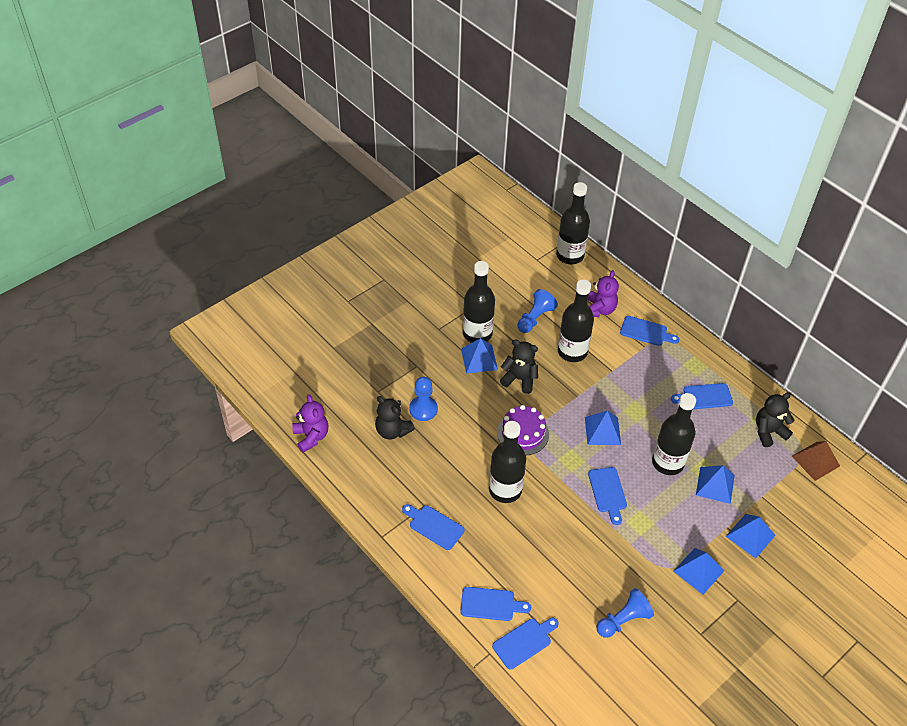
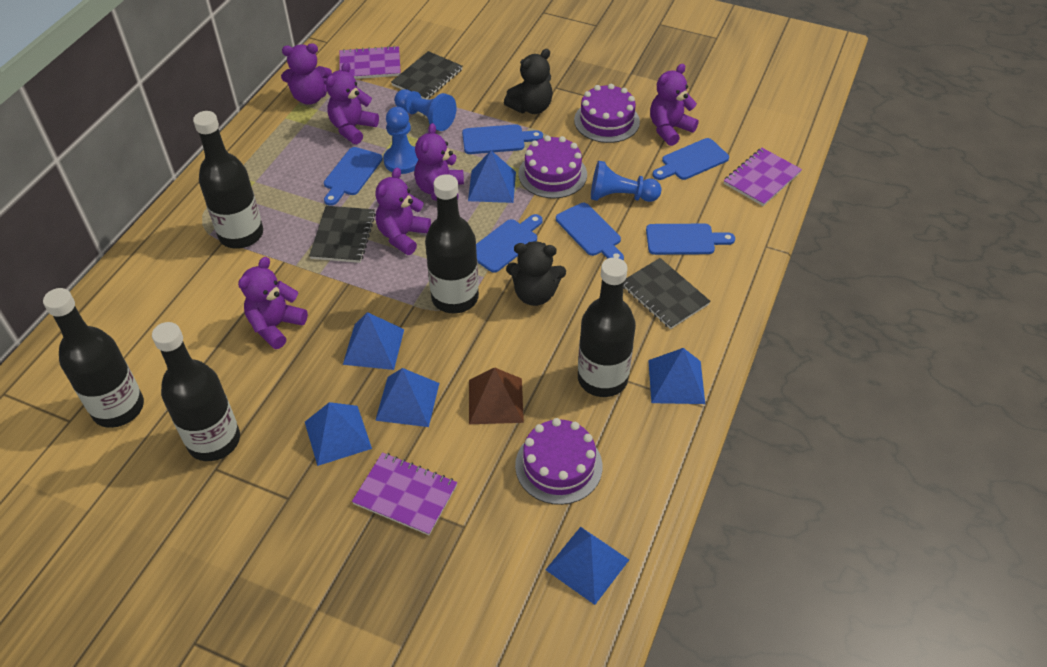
black notebook: 0 -> 3
black teddy bear: 3 -> 2
blue pyramid: 5 -> 6
purple cake: 1 -> 3
purple notebook: 0 -> 3
purple teddy bear: 2 -> 6

